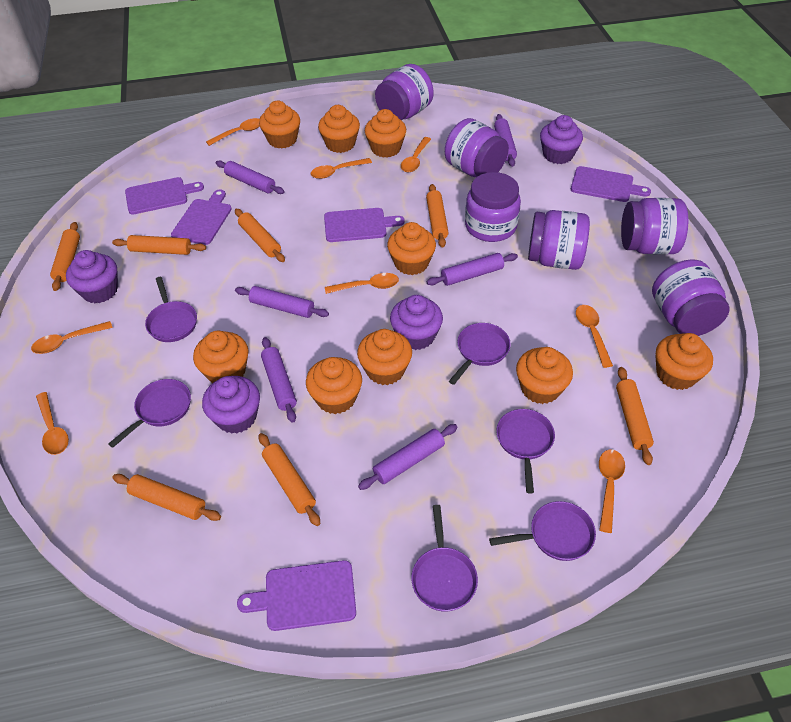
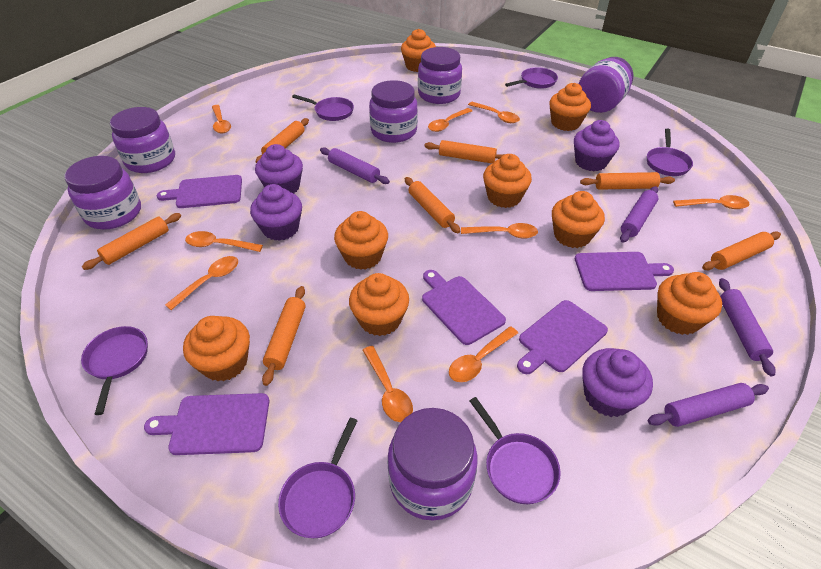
orange cupcake: 9 -> 8
orange spoon: 8 -> 9
purple rolling pin: 6 -> 4

